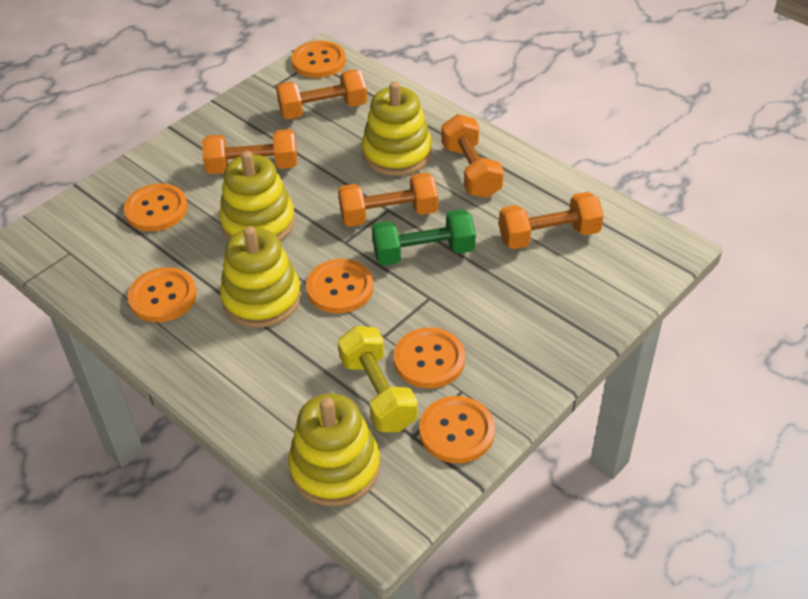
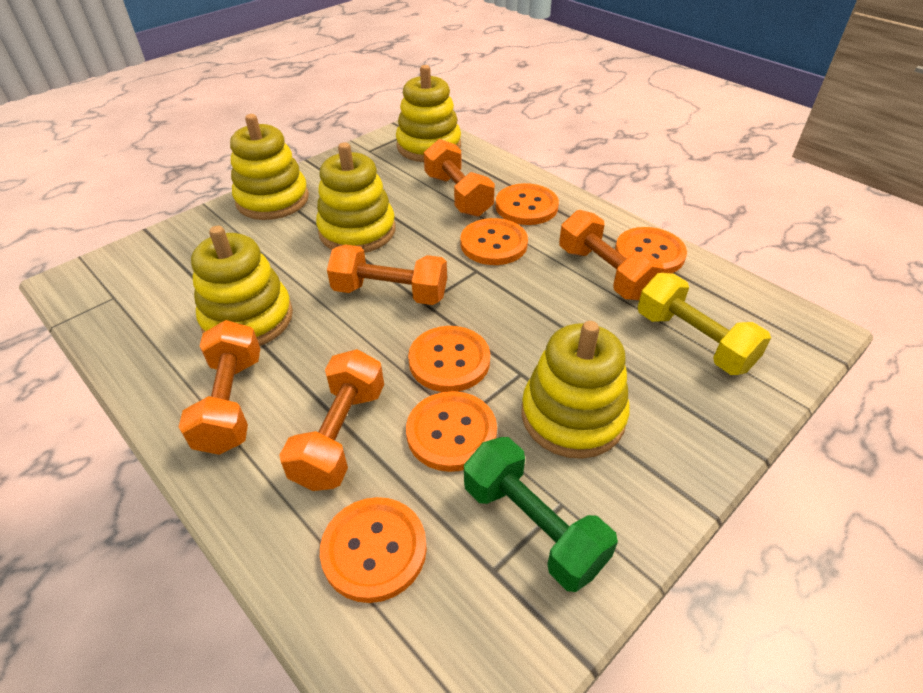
yellow stacking toy: 4 -> 5

